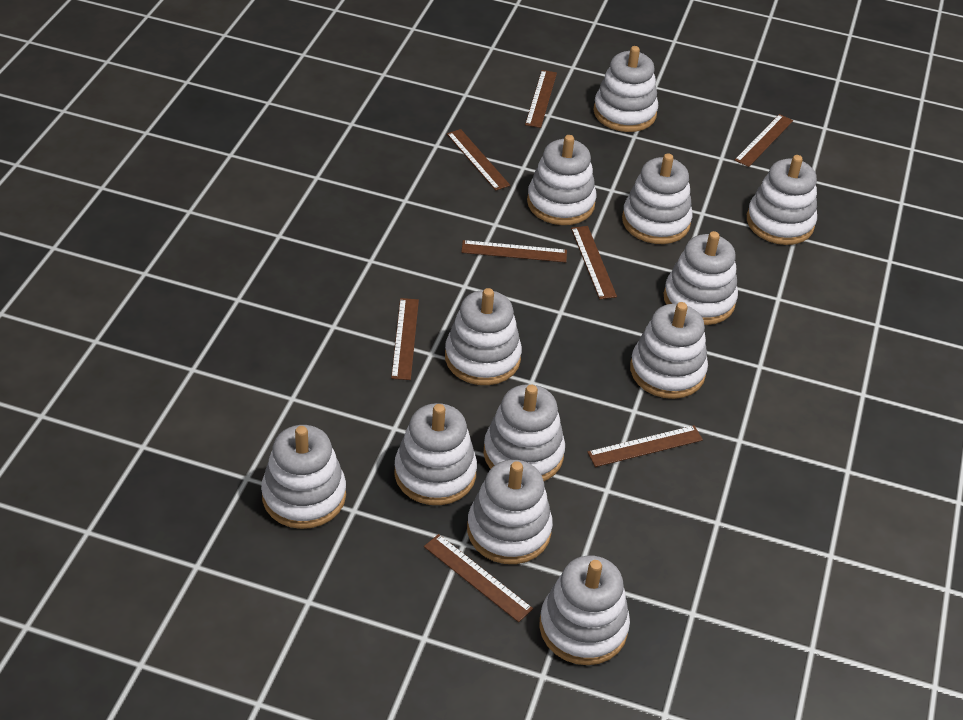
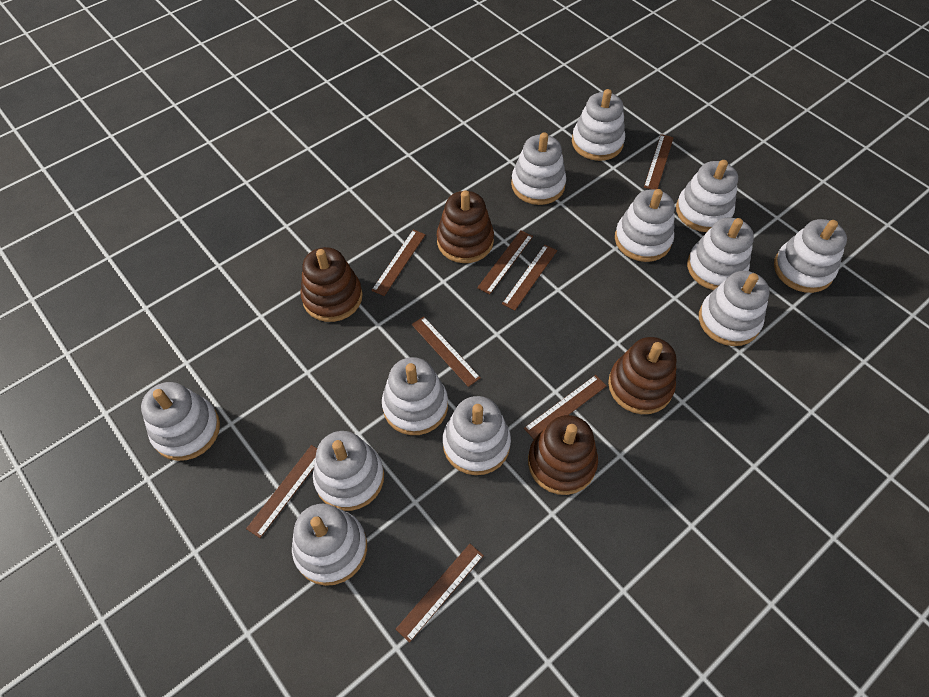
brown stacking toy: 0 -> 4

